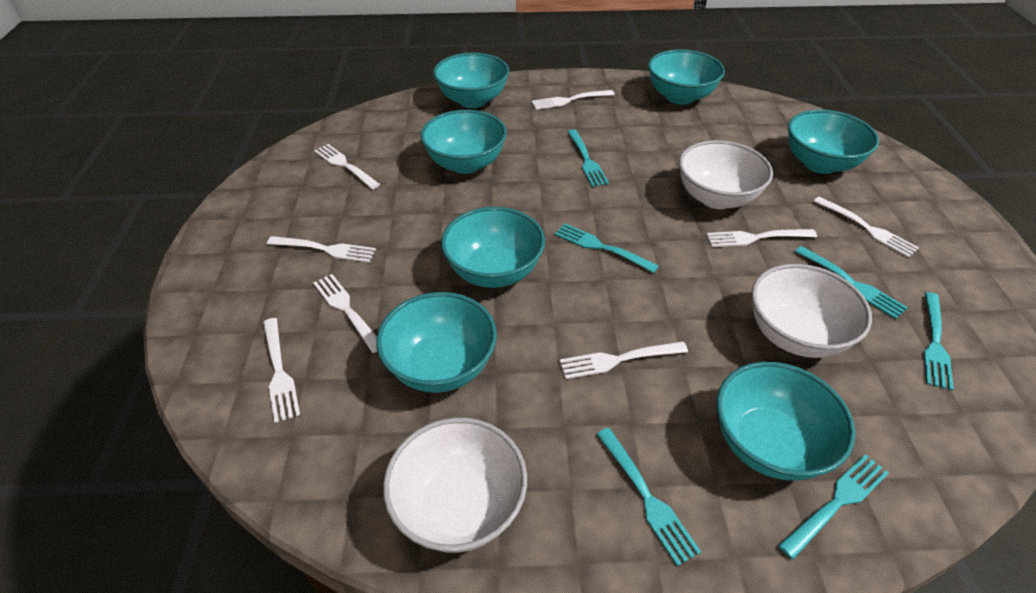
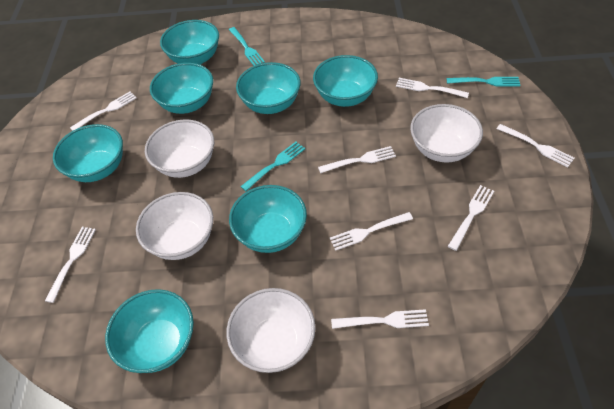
turquoise fork: 6 -> 3
white bowl: 3 -> 4

